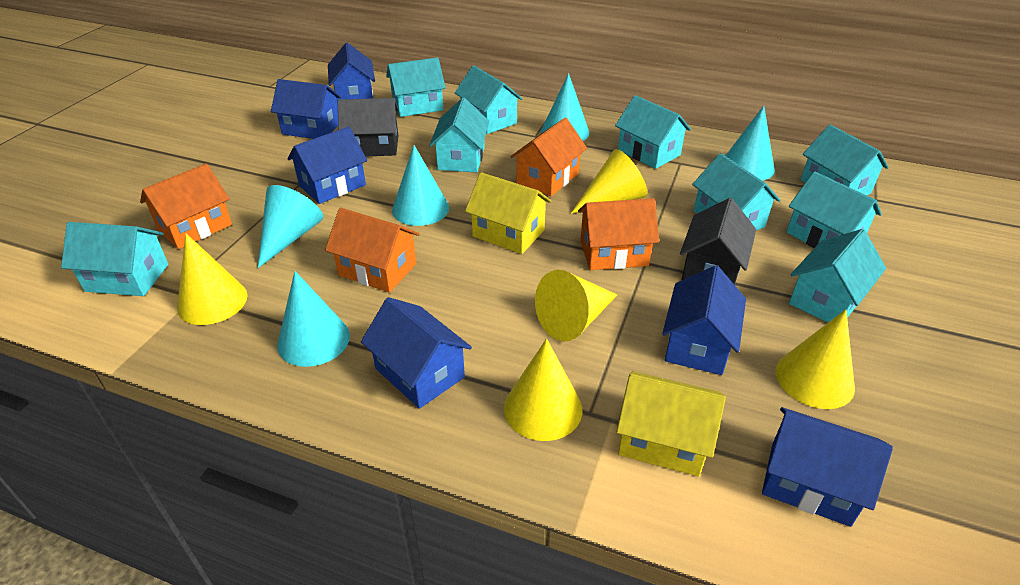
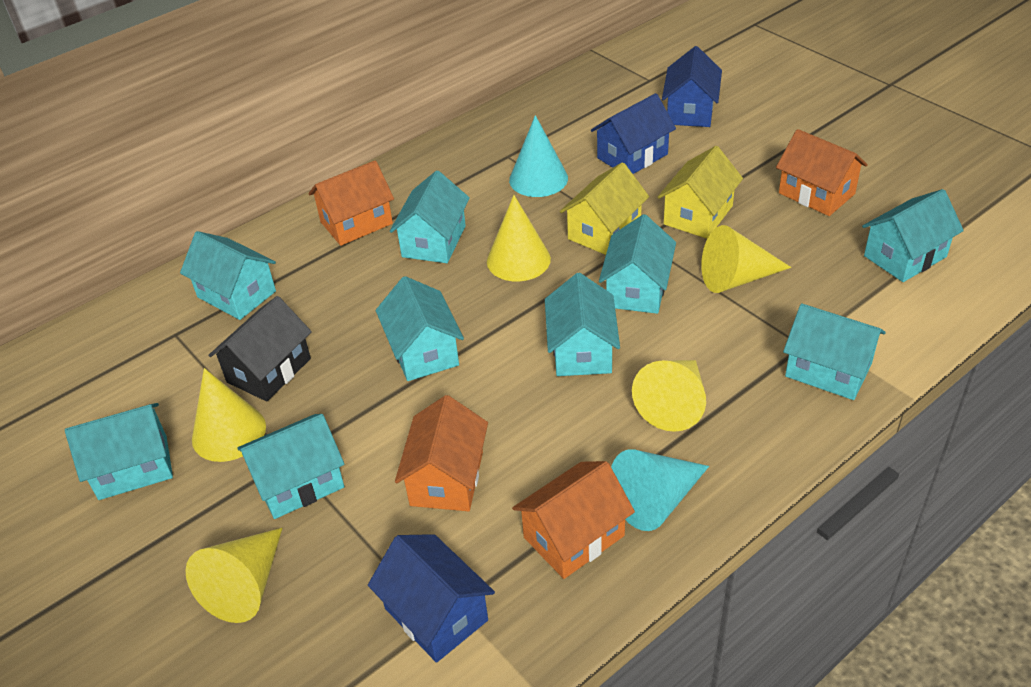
black house: 2 -> 1
blue house: 6 -> 3
turquoise cone: 5 -> 2

